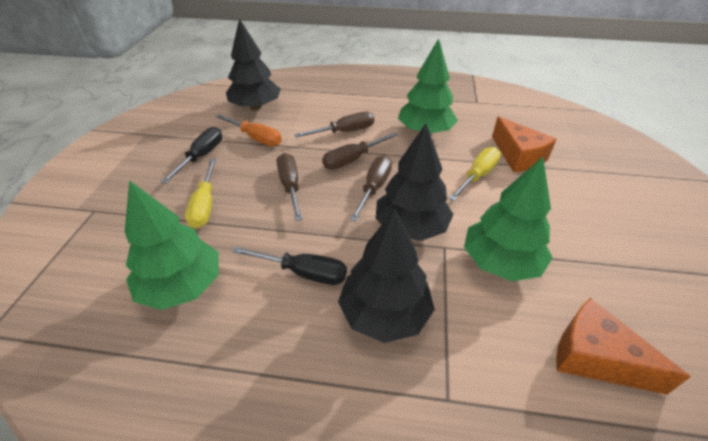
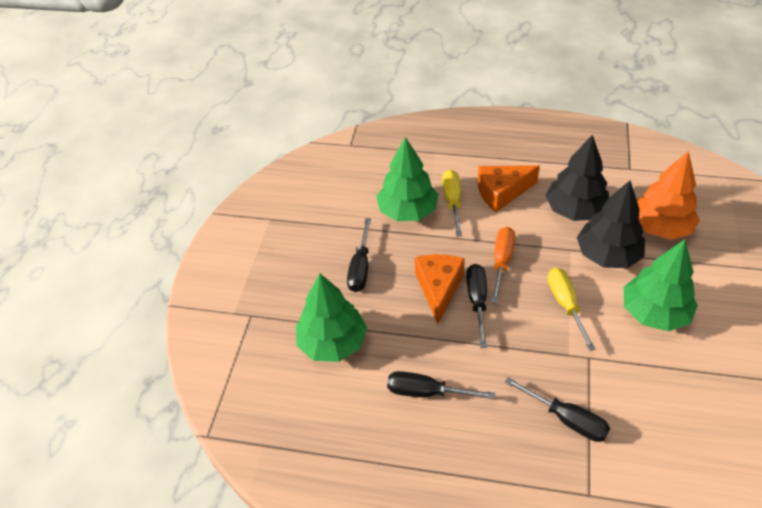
black screwdriver: 2 -> 4
black tree: 3 -> 2
brown screwdriver: 4 -> 0
orange tree: 0 -> 1

